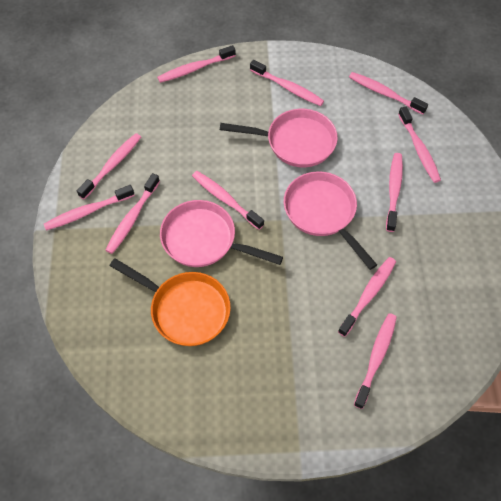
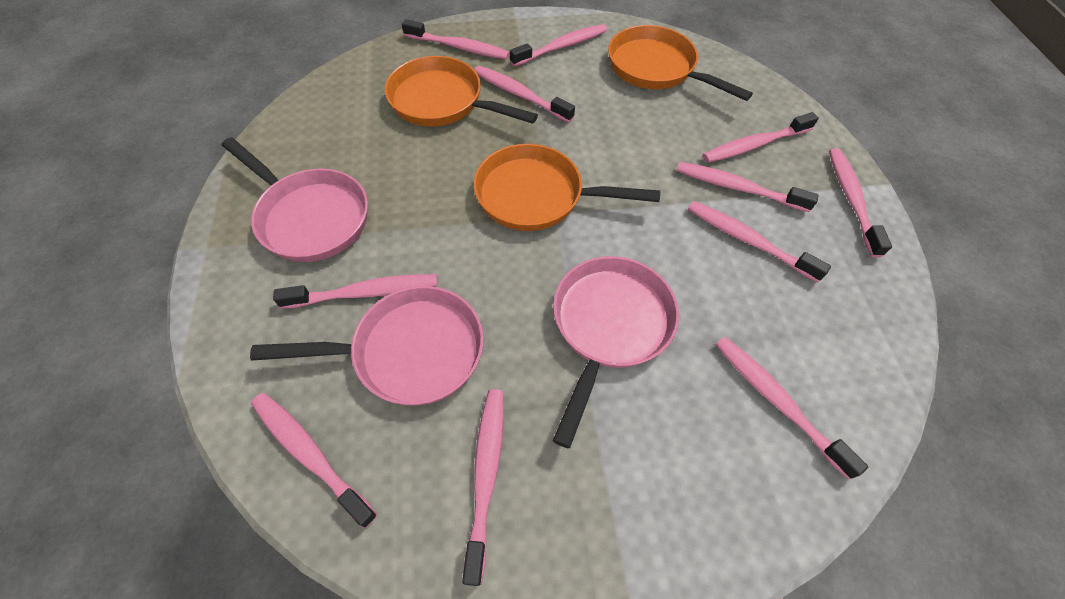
orange pan: 1 -> 3

